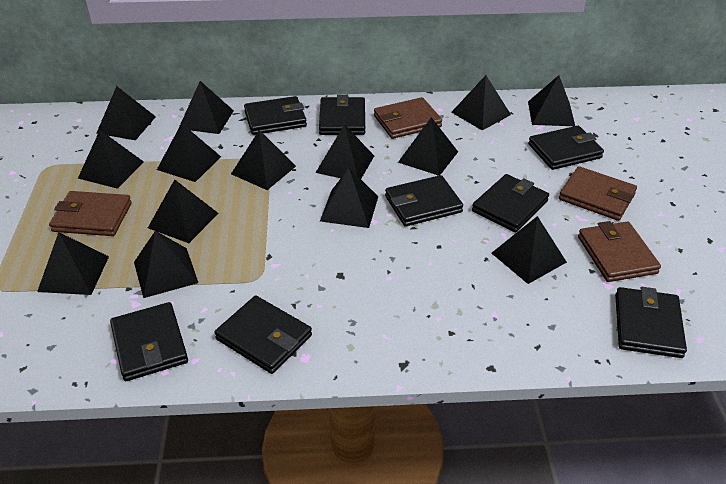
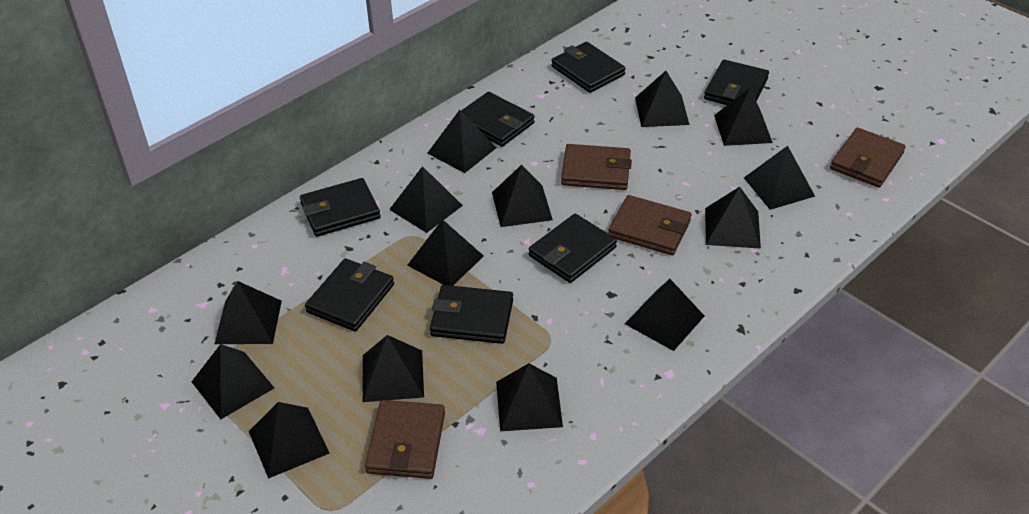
black wallet: 8 -> 7

